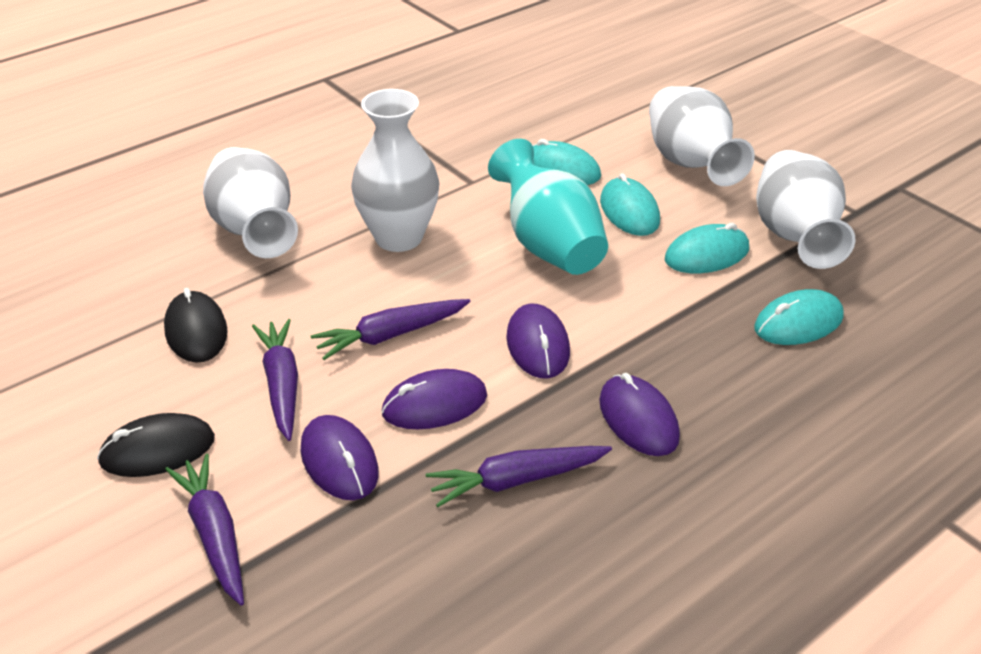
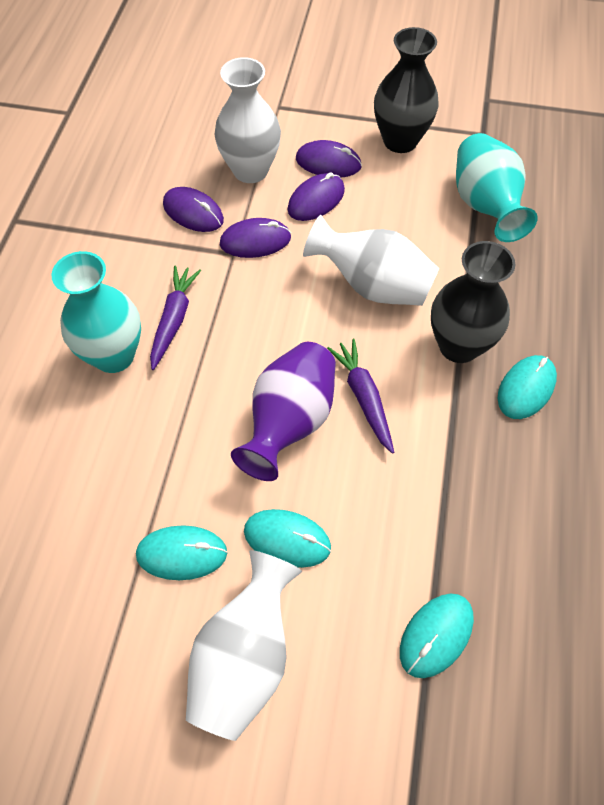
black mouse: 2 -> 0
black vase: 0 -> 2
purple carrot: 4 -> 2
purple vase: 0 -> 1
turquoise vase: 1 -> 2
white vase: 4 -> 3

